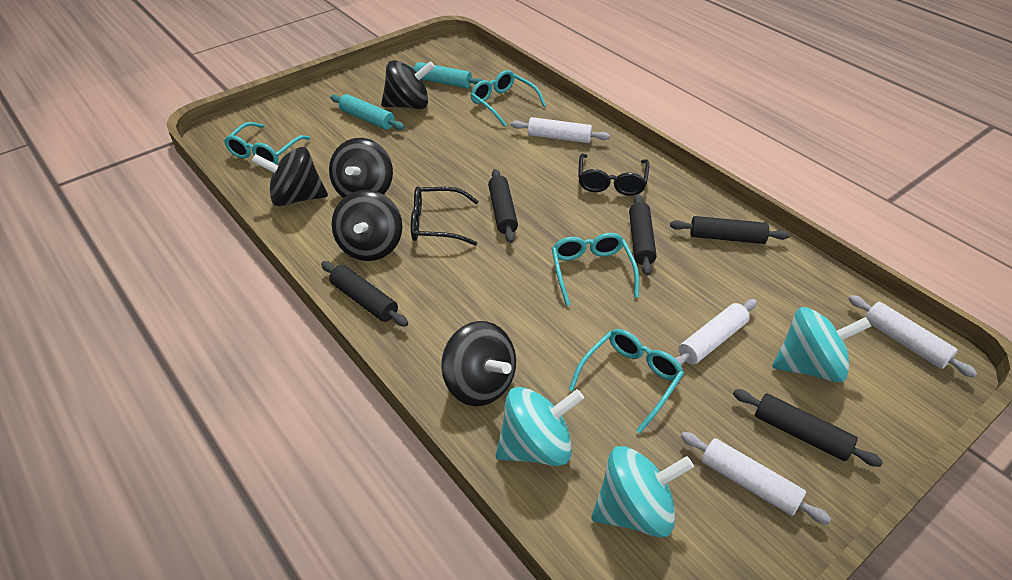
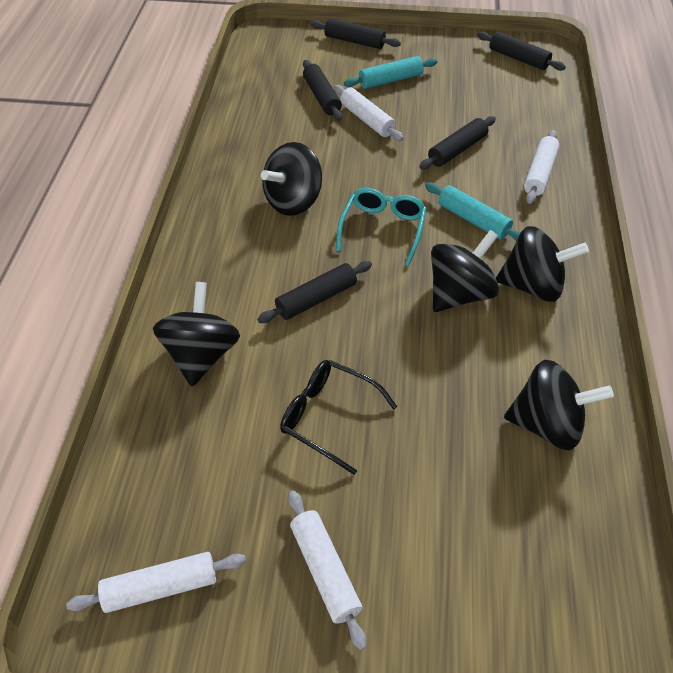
black glasses: 2 -> 1
turquoise glasses: 4 -> 1
turquoise spinning top: 3 -> 0

